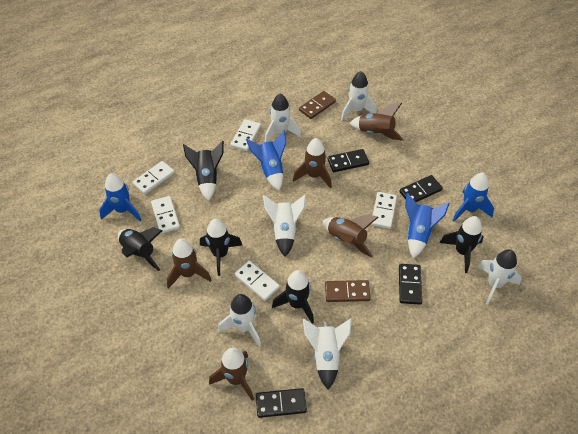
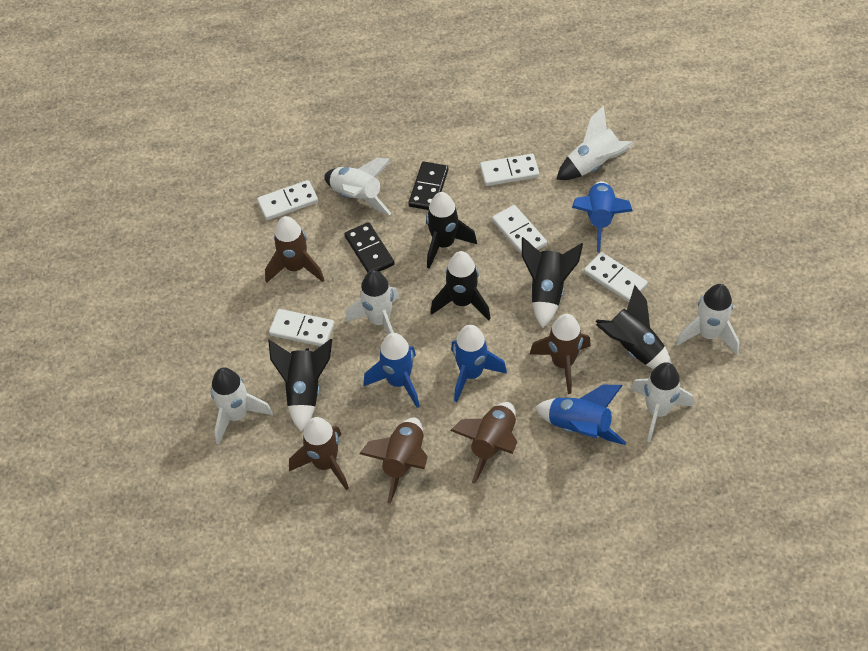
black domino: 4 -> 2
brown domino: 2 -> 0

